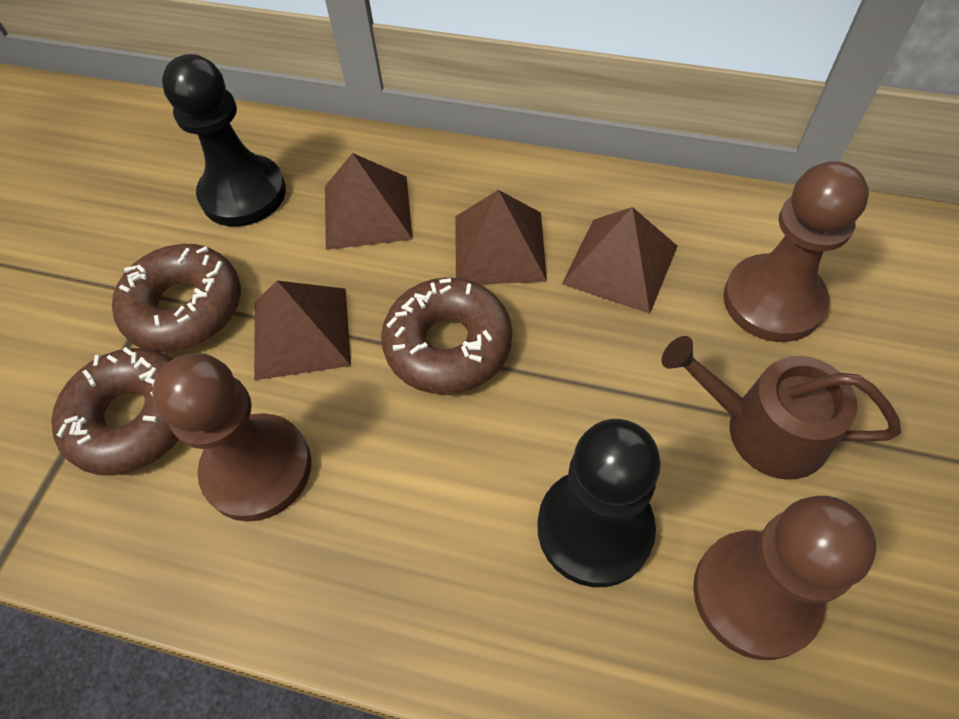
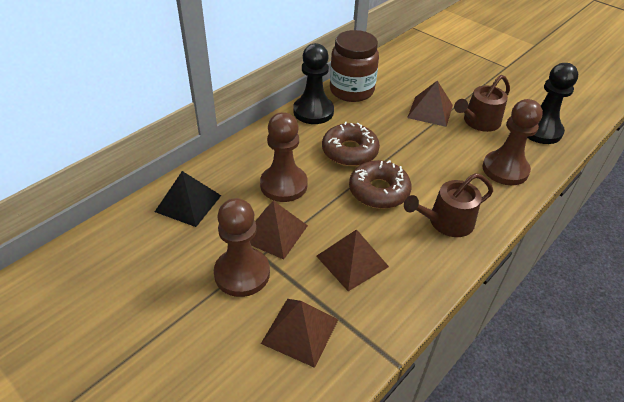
black pyramid: 0 -> 1
brown donut: 3 -> 2
brown jar: 0 -> 1
brown watering can: 1 -> 2

